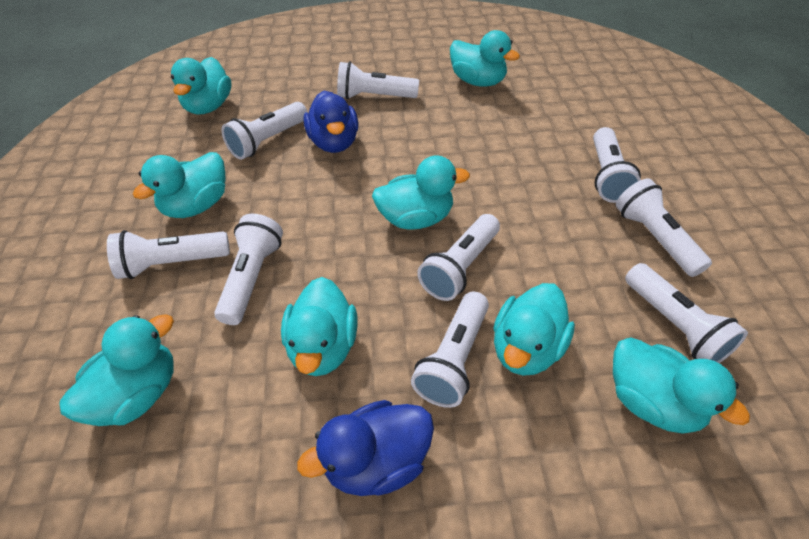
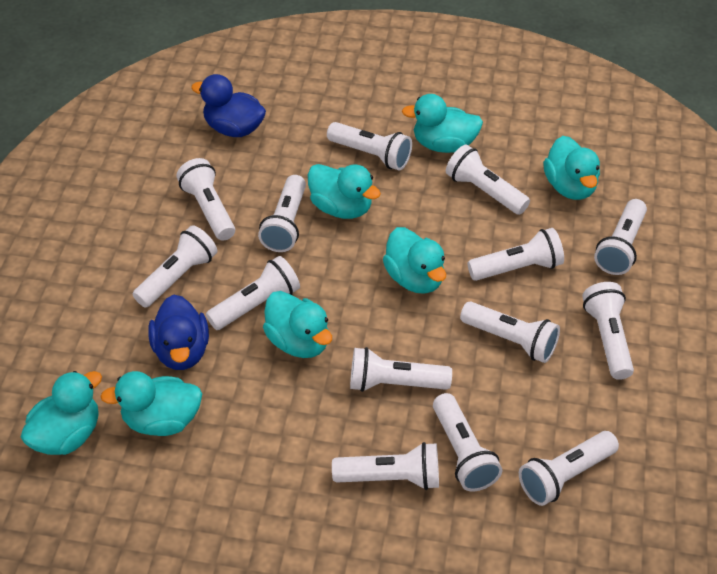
turquoise duck: 8 -> 7
white flashlight: 9 -> 14

